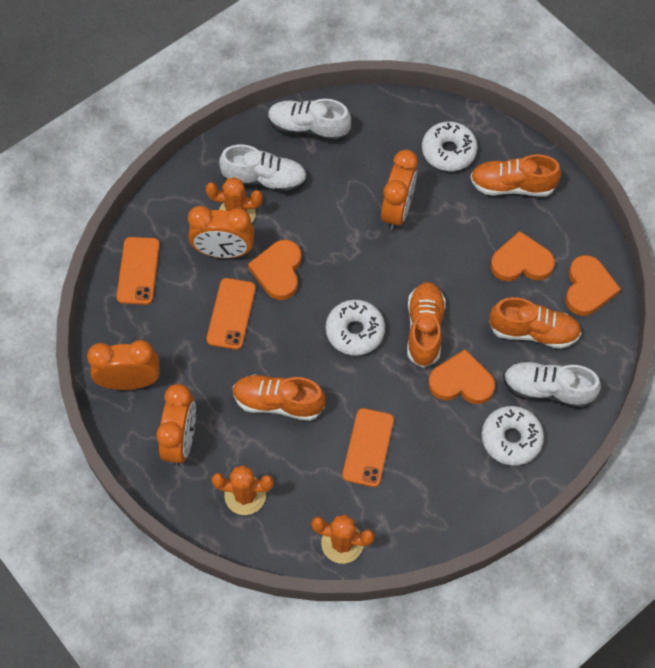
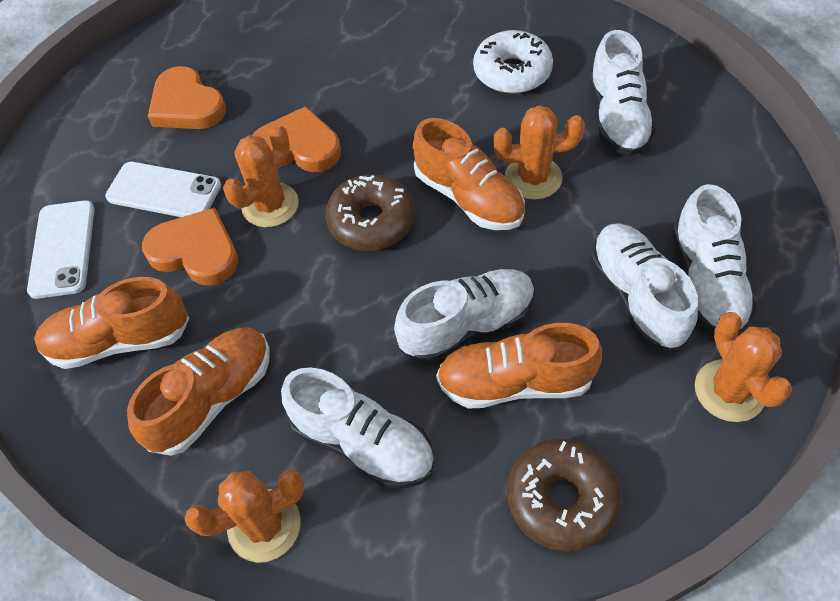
brown donut: 0 -> 2
orange cactus: 3 -> 4
orange clock: 4 -> 0
orange heart: 4 -> 3
orange phone: 3 -> 0
white donut: 3 -> 1
white phone: 0 -> 2
white shoe: 3 -> 5

